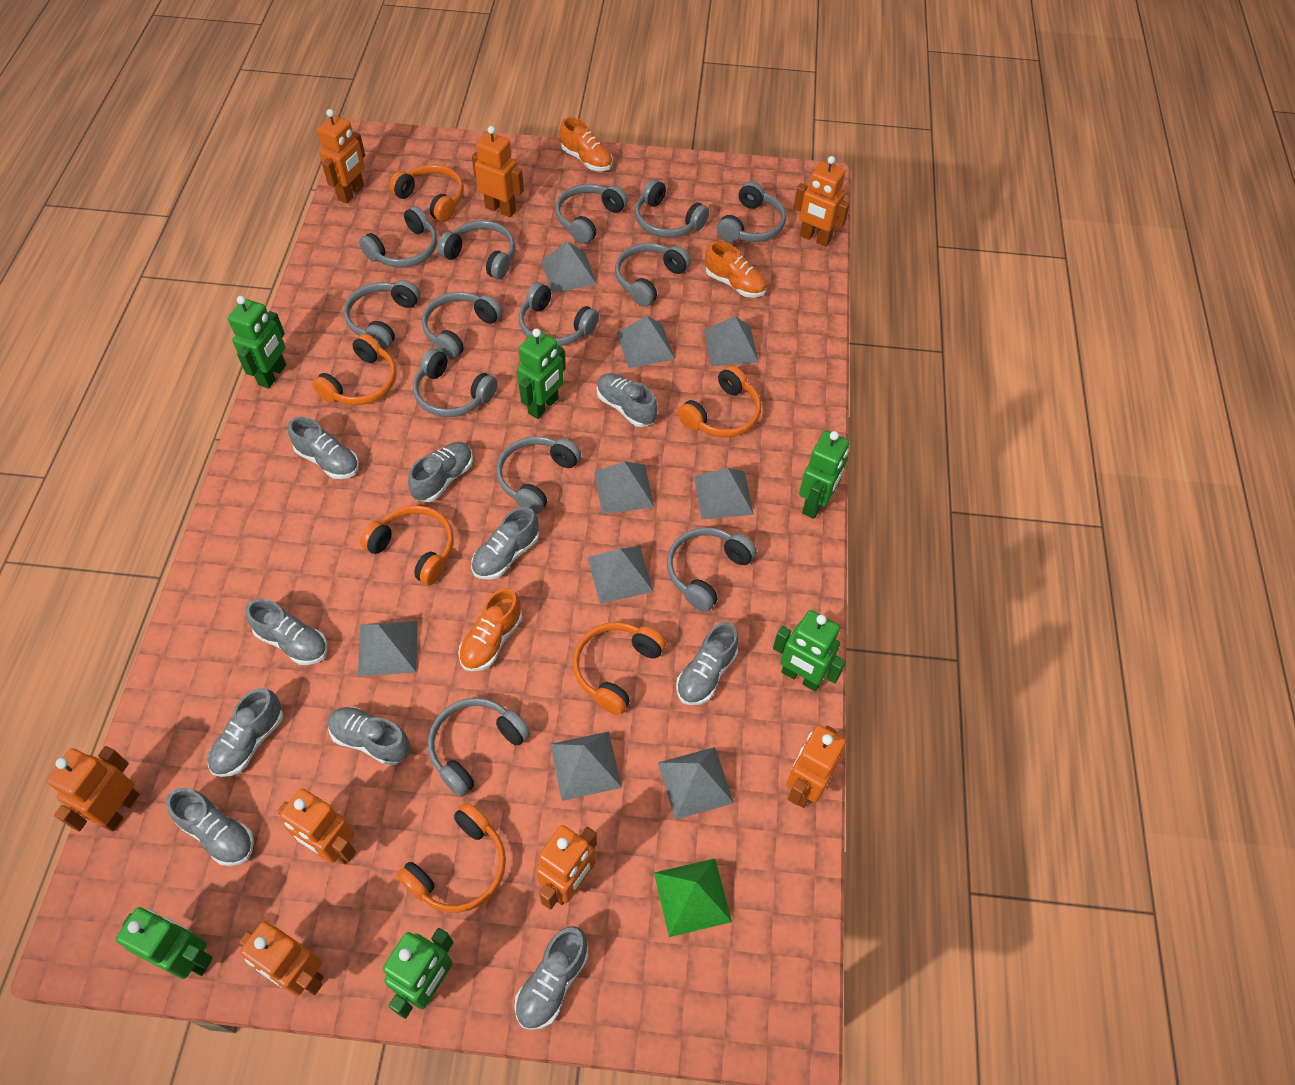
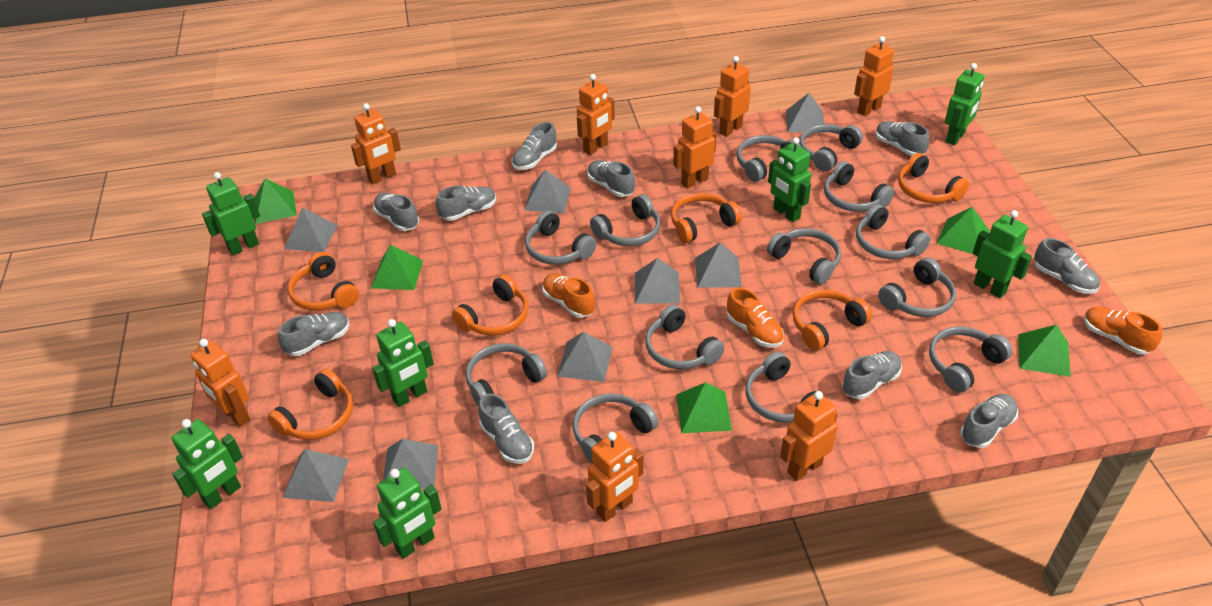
green pyramid: 1 -> 5
green robot: 6 -> 7
grey pyramid: 9 -> 8

